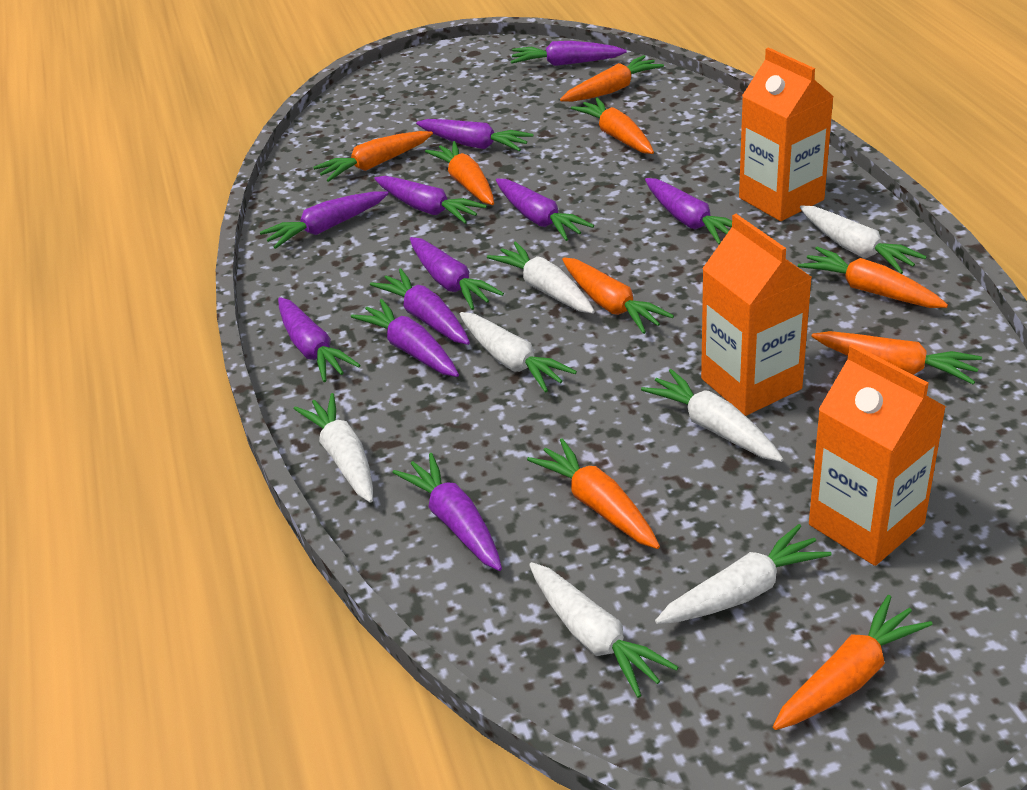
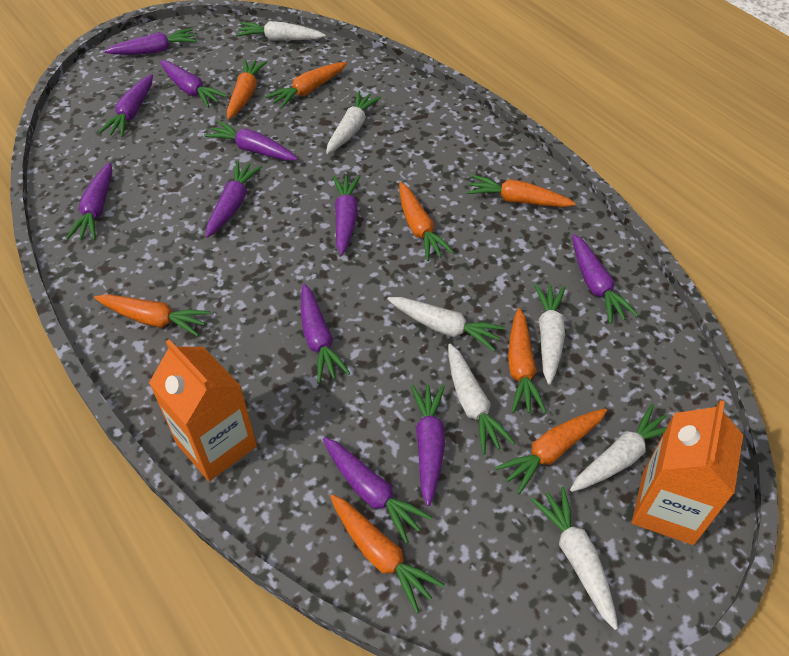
orange carrot: 9 -> 8
orange carton: 3 -> 2

